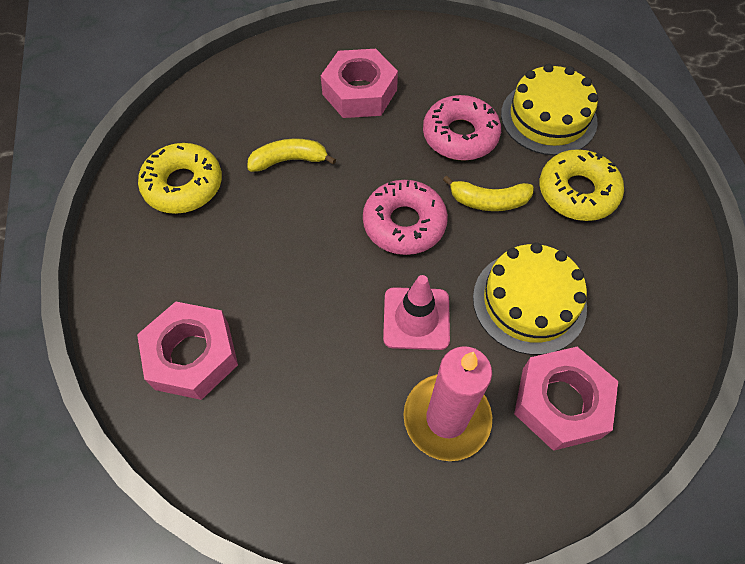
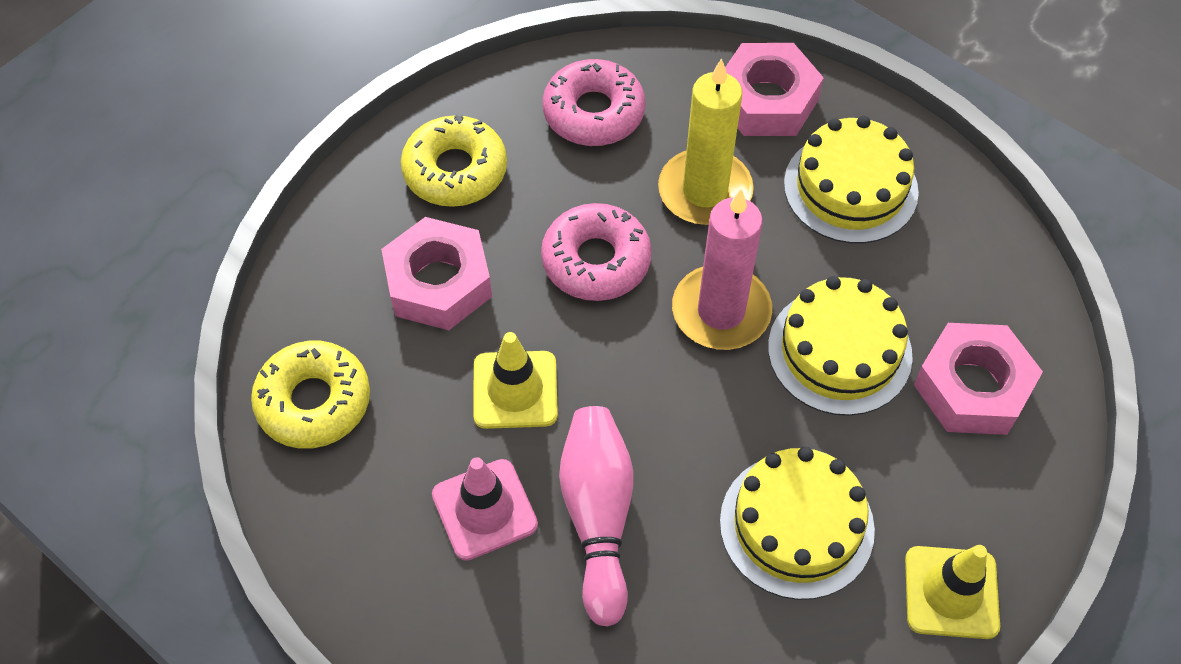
pink bowling pin: 0 -> 1
yellow banana: 2 -> 0
yellow cake: 2 -> 3
yellow candle: 0 -> 1
yellow traffic cone: 0 -> 2

